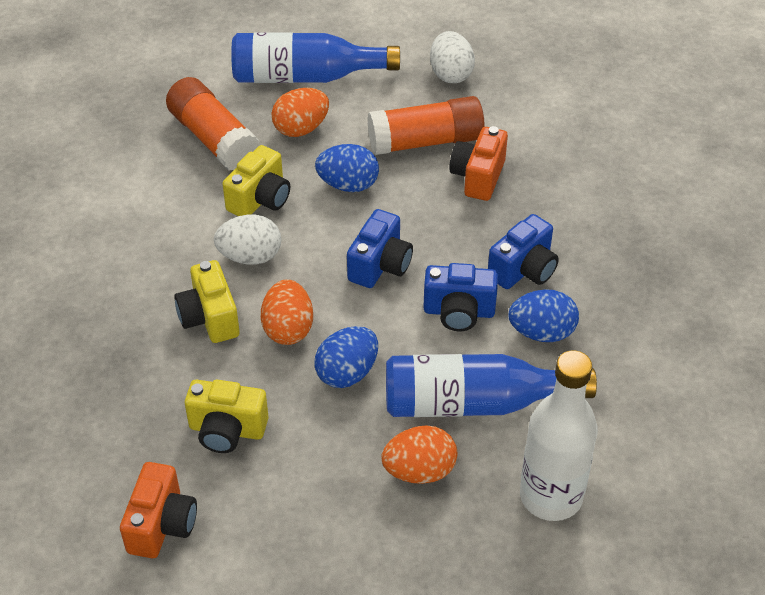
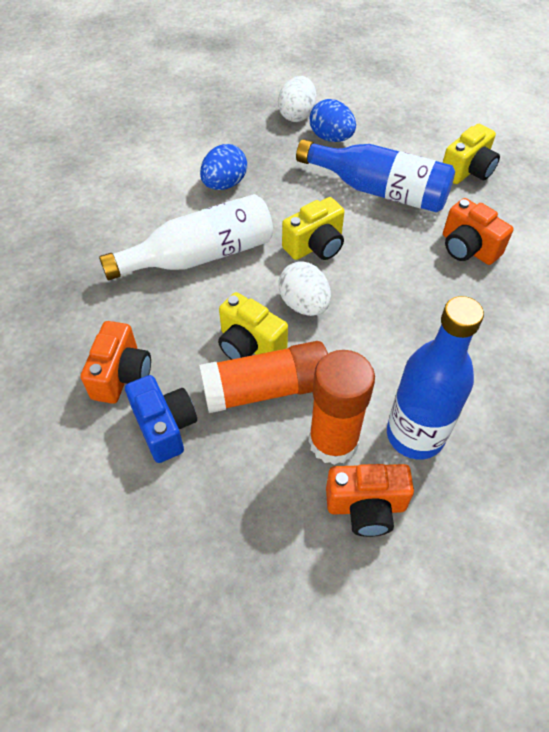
blue camera: 3 -> 1
blue egg: 3 -> 2
orange camera: 2 -> 3
orange egg: 3 -> 0

